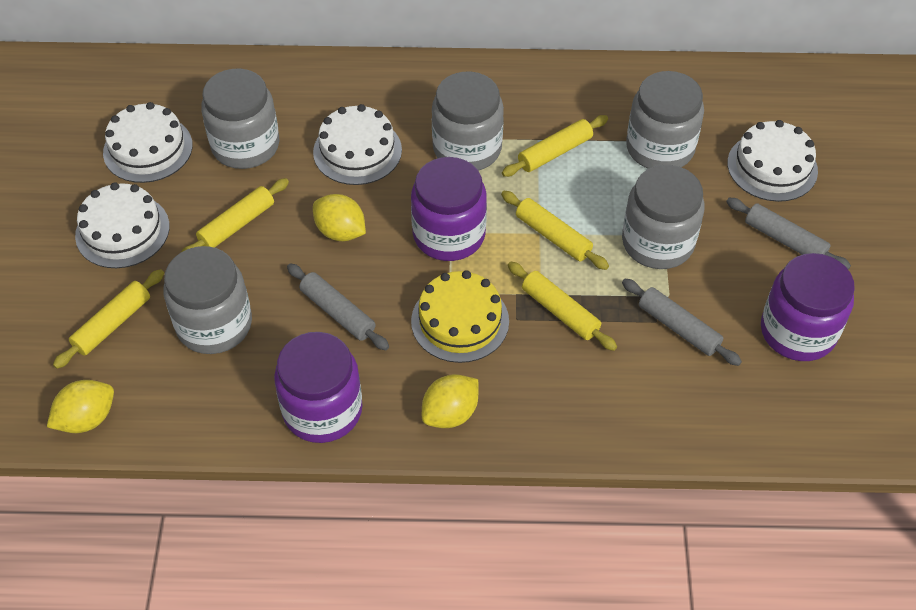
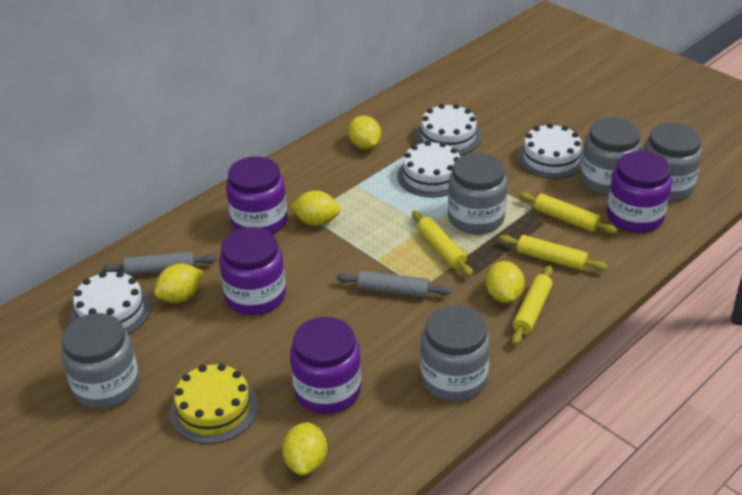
grey rolling pin: 3 -> 2
purple jar: 3 -> 4
yellow lemon: 3 -> 5
yellow rolling pin: 5 -> 4

